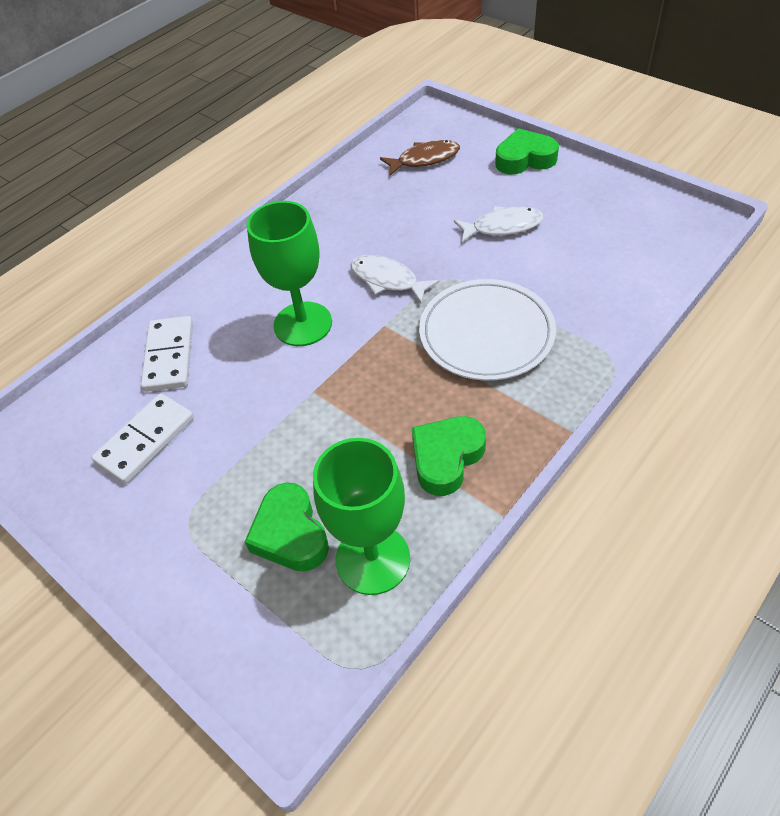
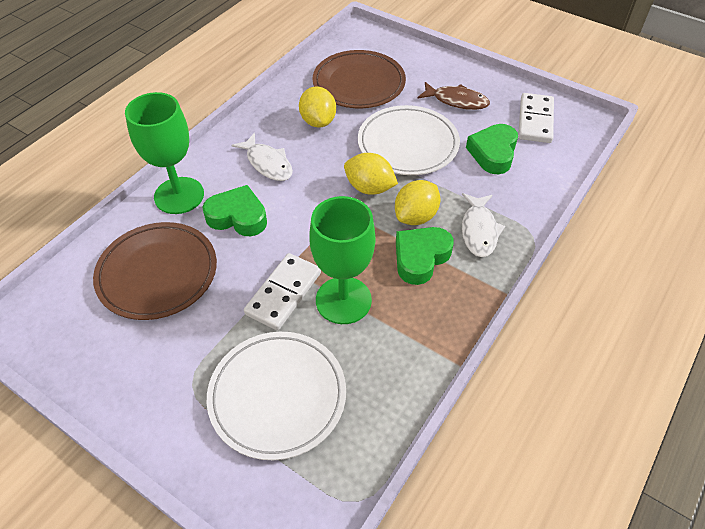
brown plate: 0 -> 2
white plate: 1 -> 2
yellow lemon: 0 -> 3

